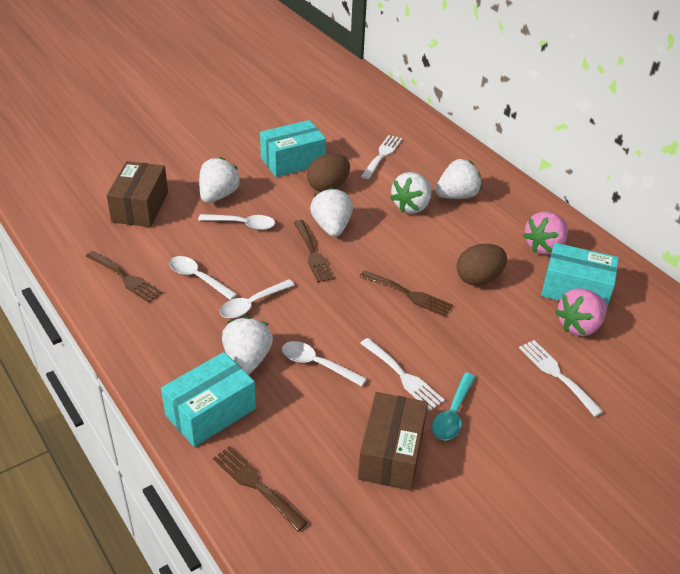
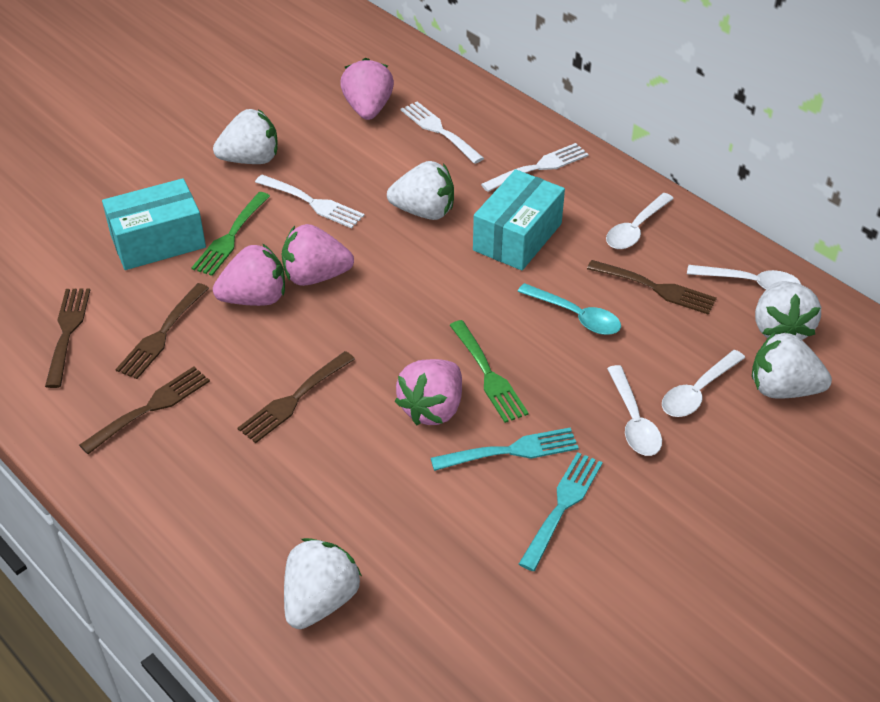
brown box: 2 -> 0
brown egg: 2 -> 0
brown fork: 4 -> 5
green fork: 0 -> 2
pink strawberry: 2 -> 4
turquoise box: 3 -> 2
turquoise fork: 0 -> 2

